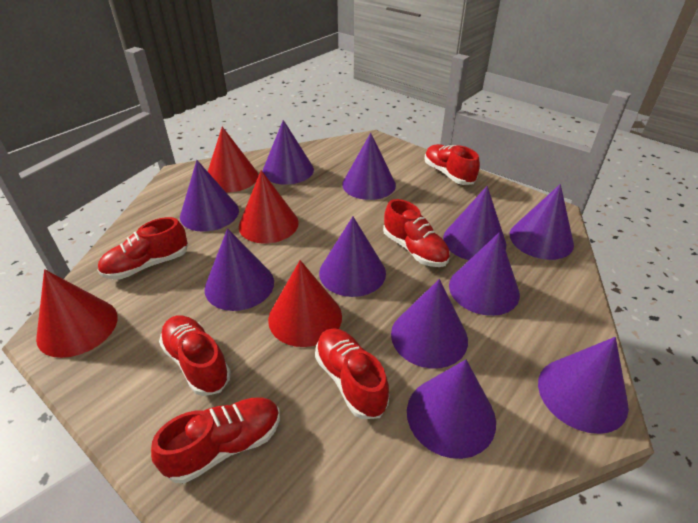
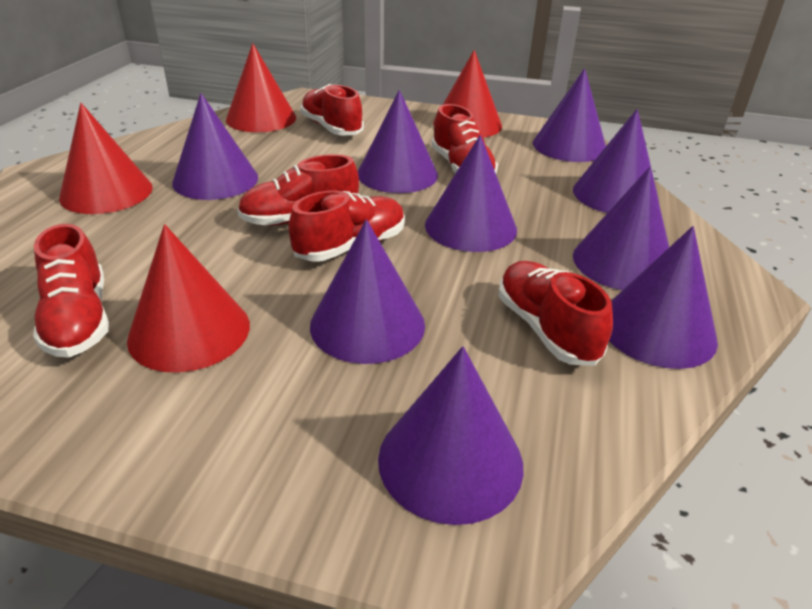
purple cone: 11 -> 9

